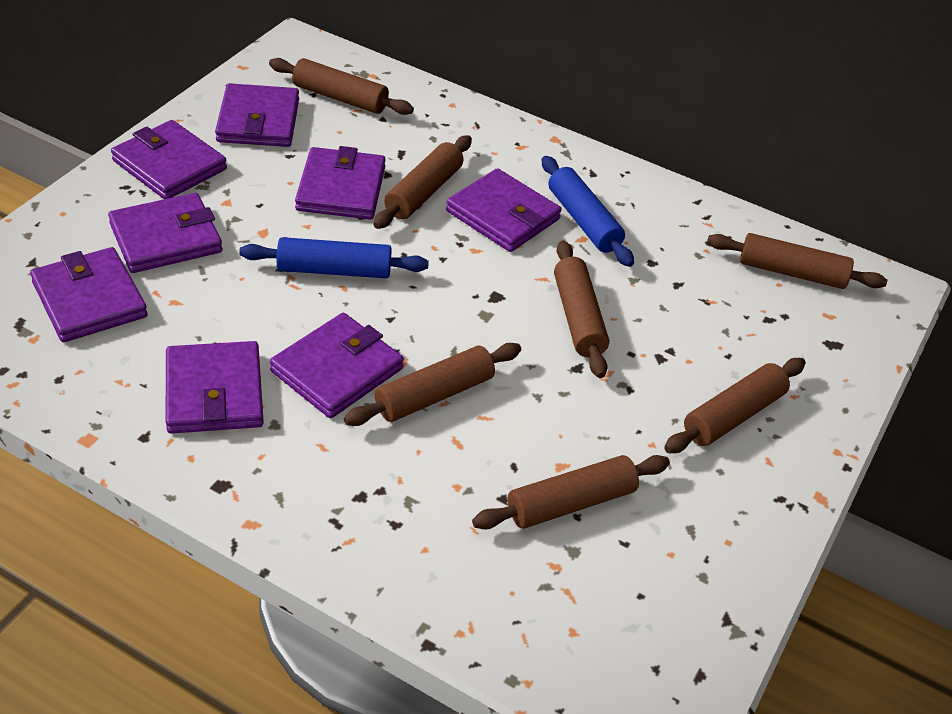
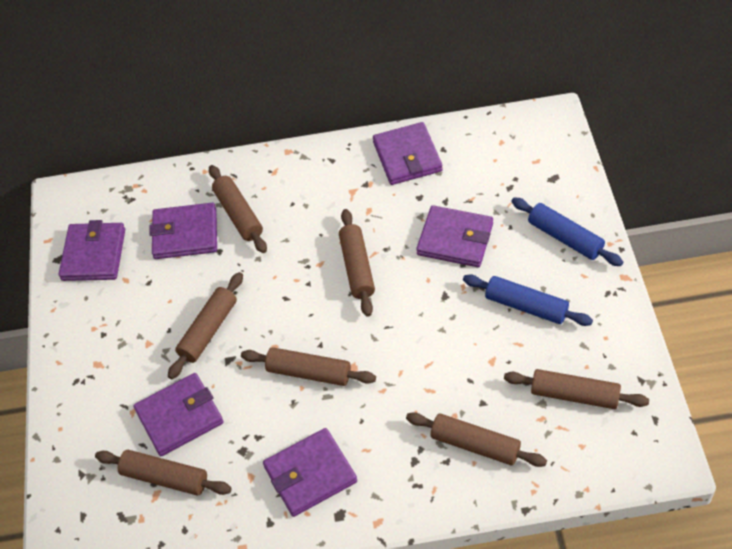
purple wallet: 8 -> 6

